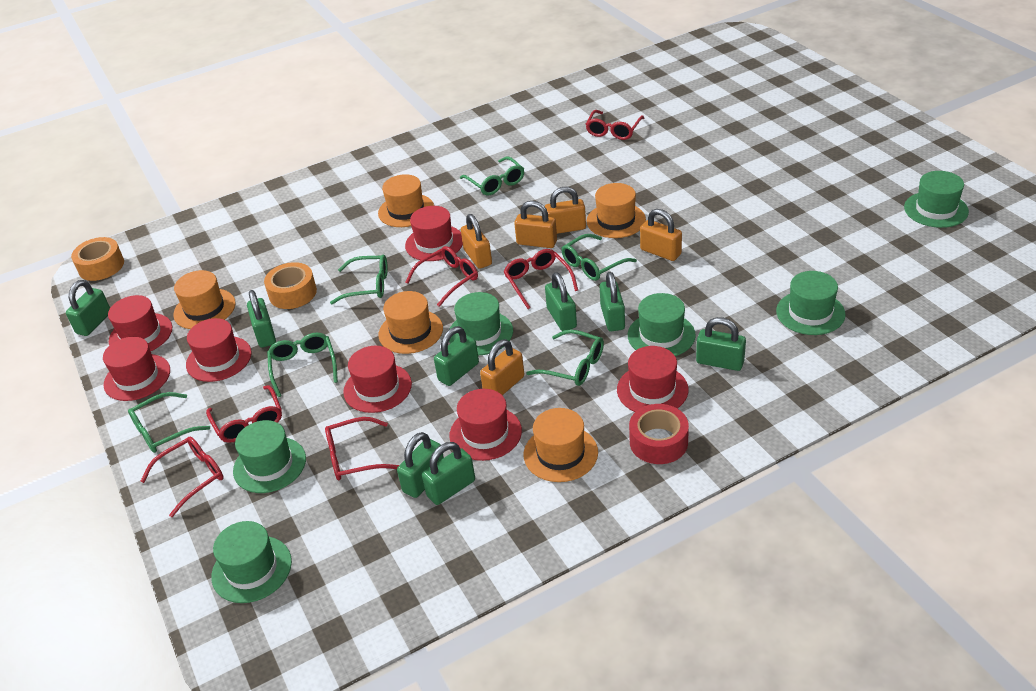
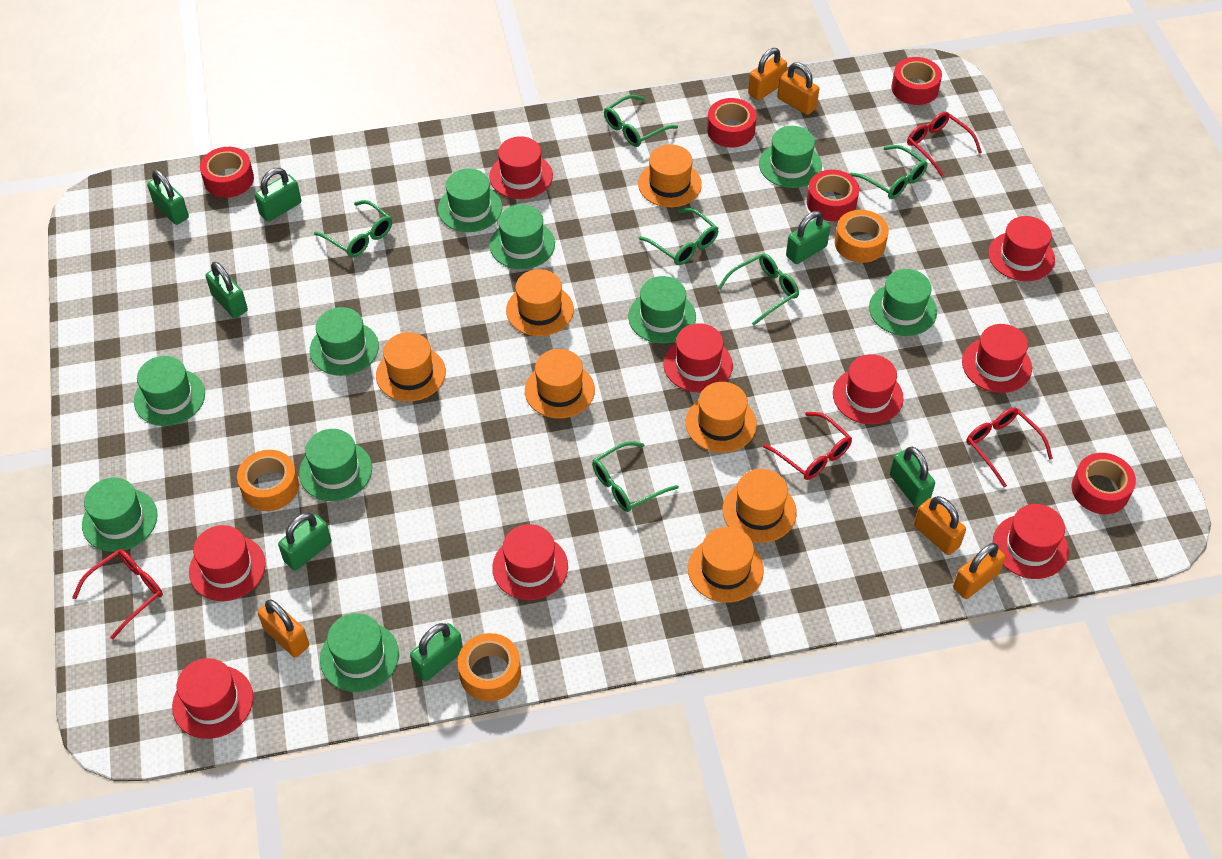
green hat: 6 -> 10
green padlock: 8 -> 7
orange hat: 5 -> 7
orange tape: 2 -> 3
red glasses: 6 -> 4
red hat: 7 -> 9
red tape: 1 -> 5

